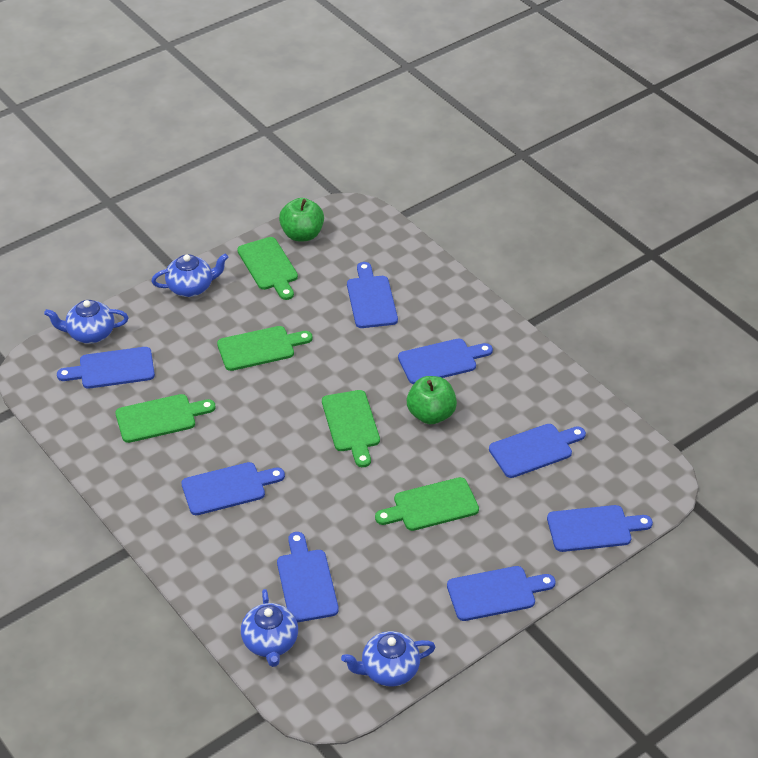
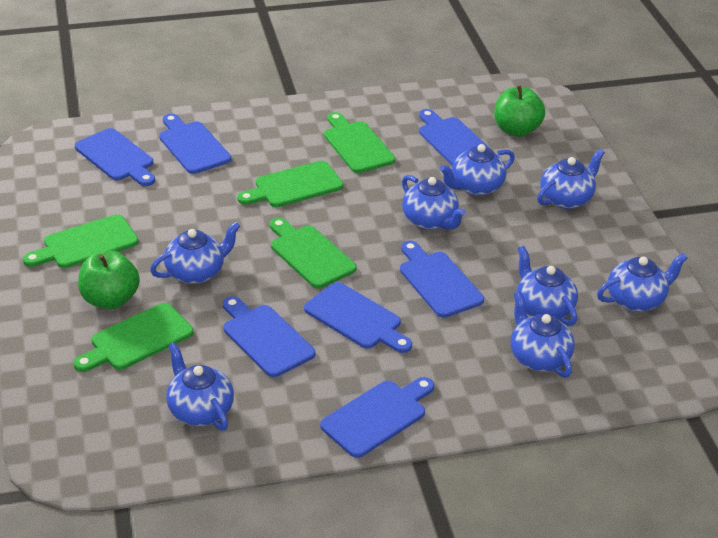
blue cutting board: 8 -> 7
blue teapot: 4 -> 8

